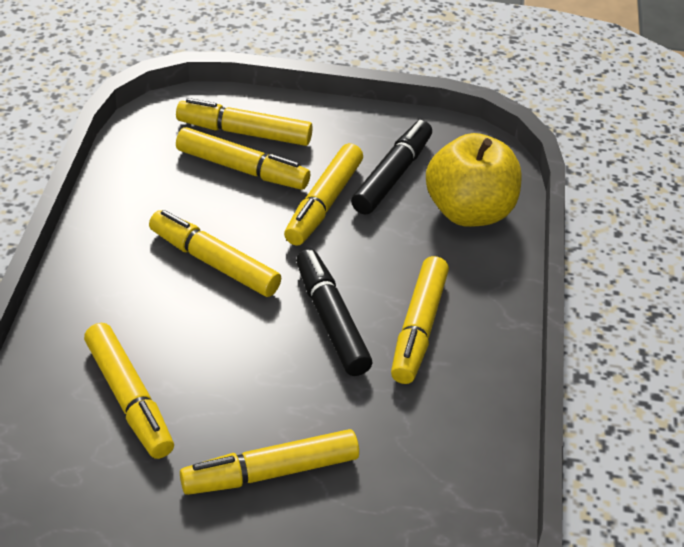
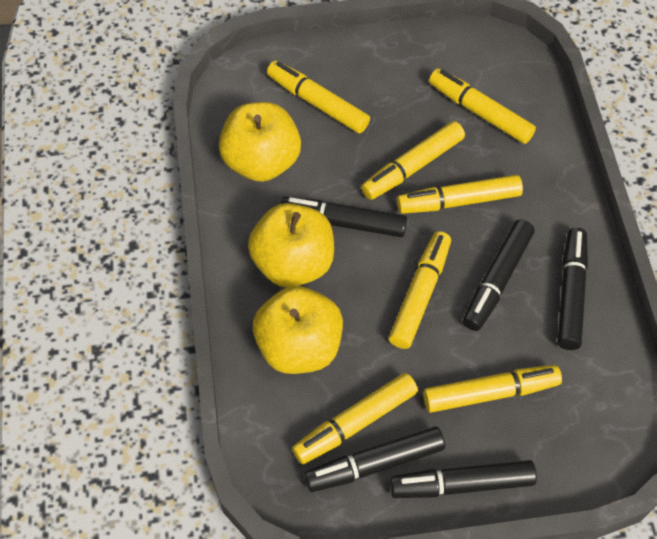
black marker: 2 -> 5
yellow apple: 1 -> 3

